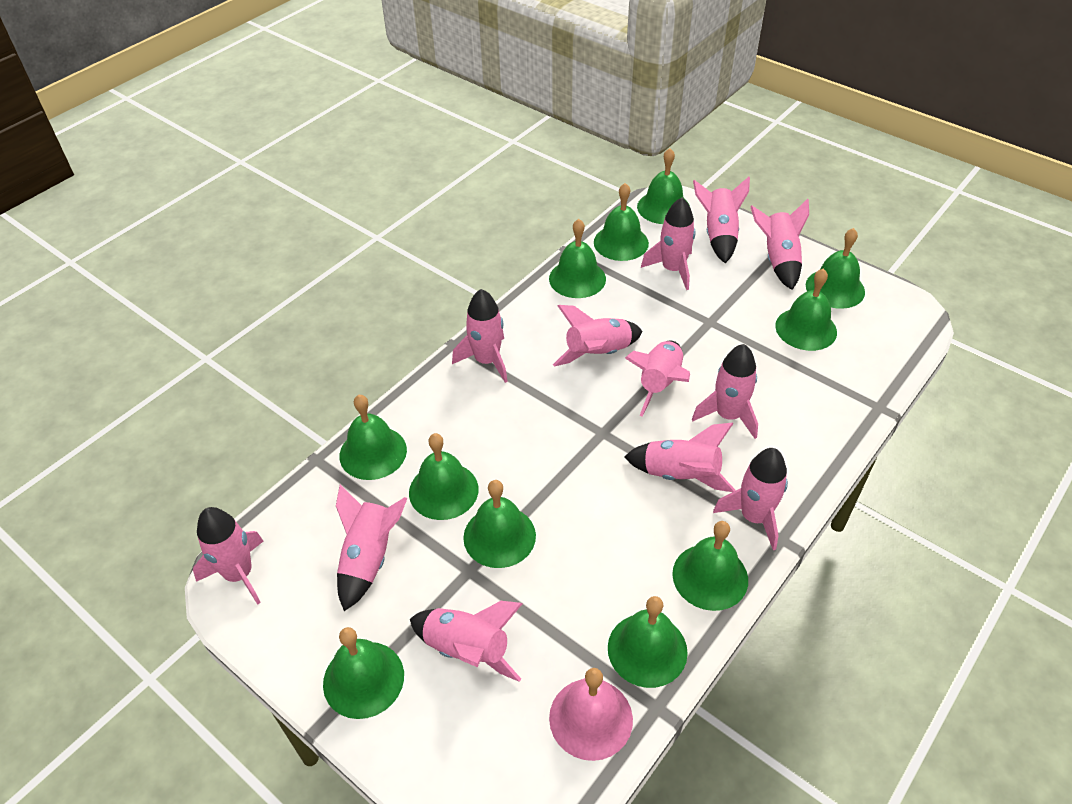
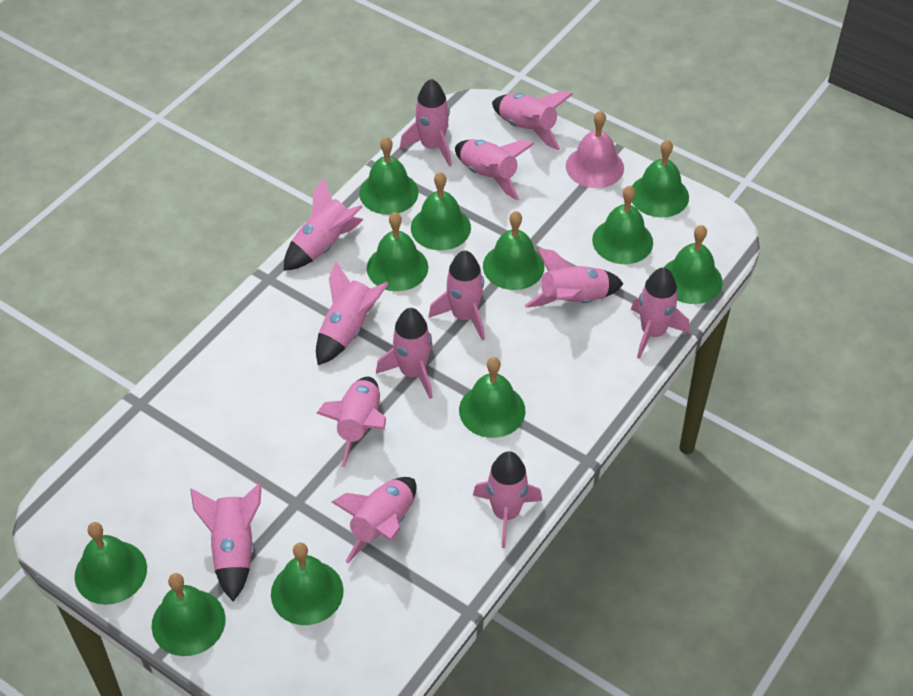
pink rocket: 12 -> 13

